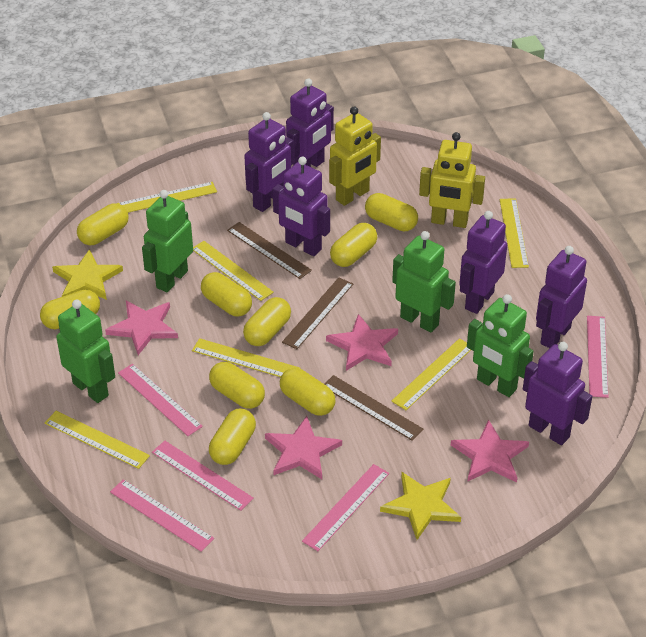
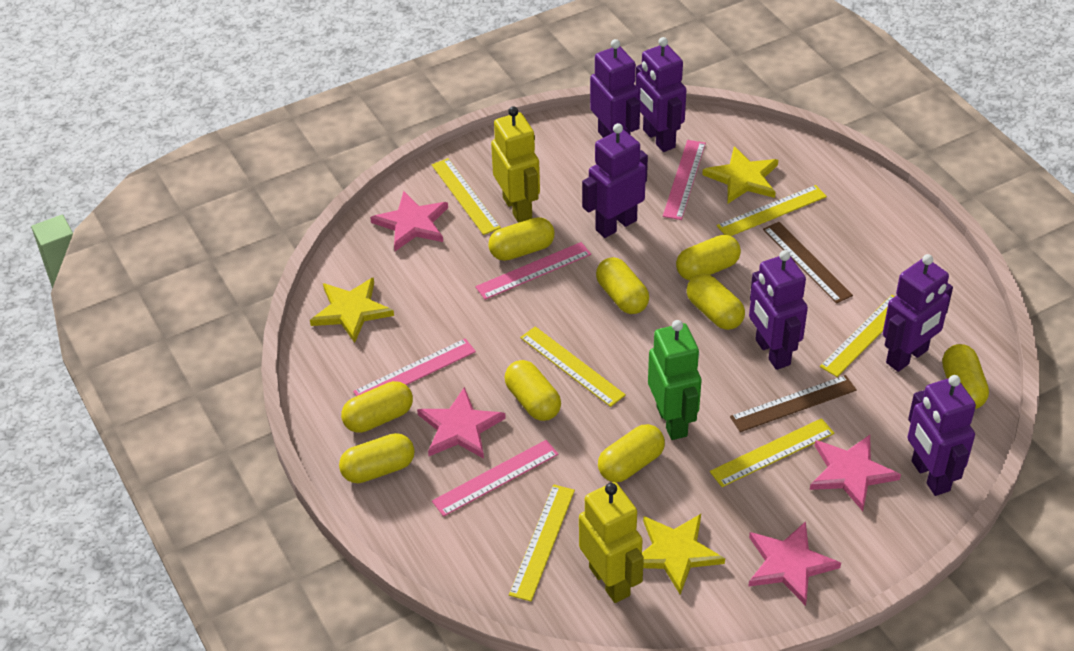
brown ruler: 3 -> 2
green robot: 4 -> 1
pink ruler: 5 -> 4
yellow star: 2 -> 3

